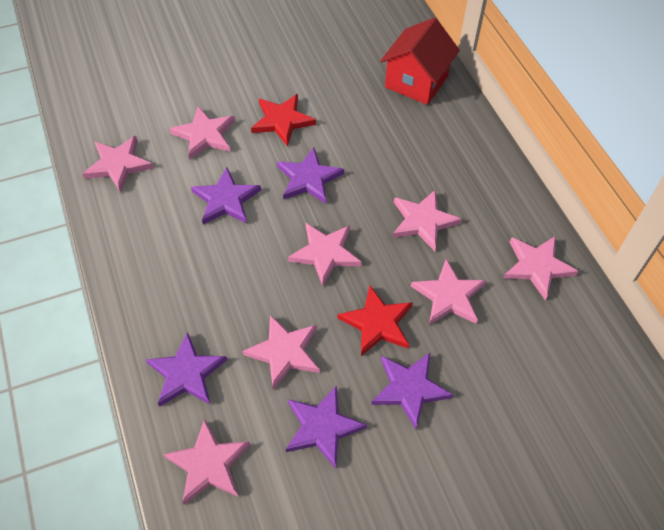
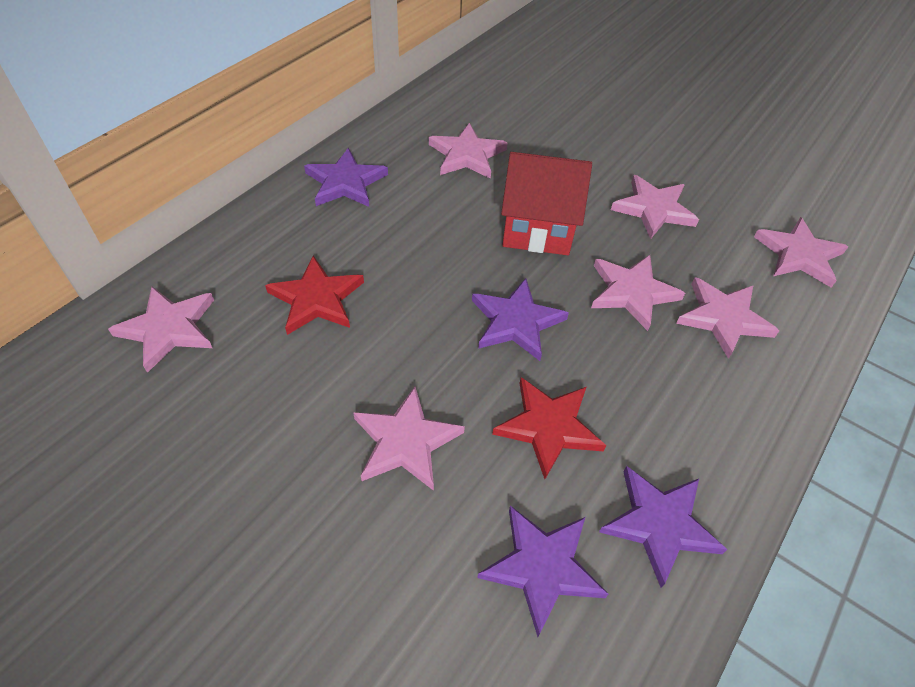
pink star: 8 -> 7
purple star: 5 -> 4

